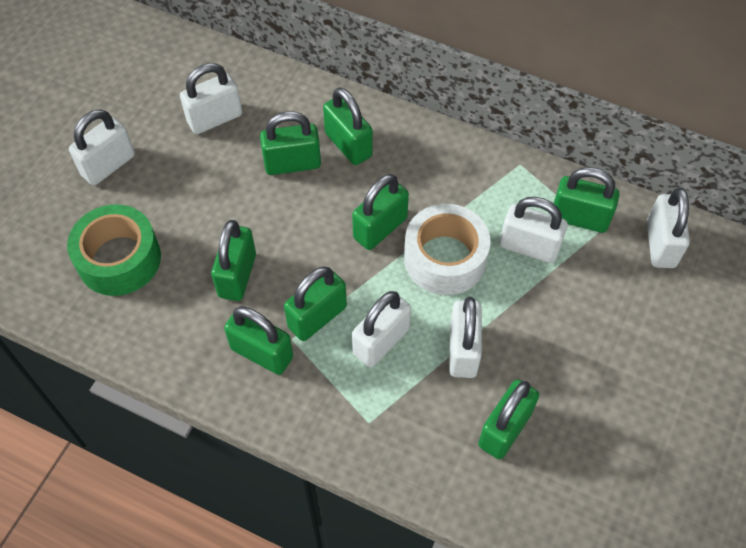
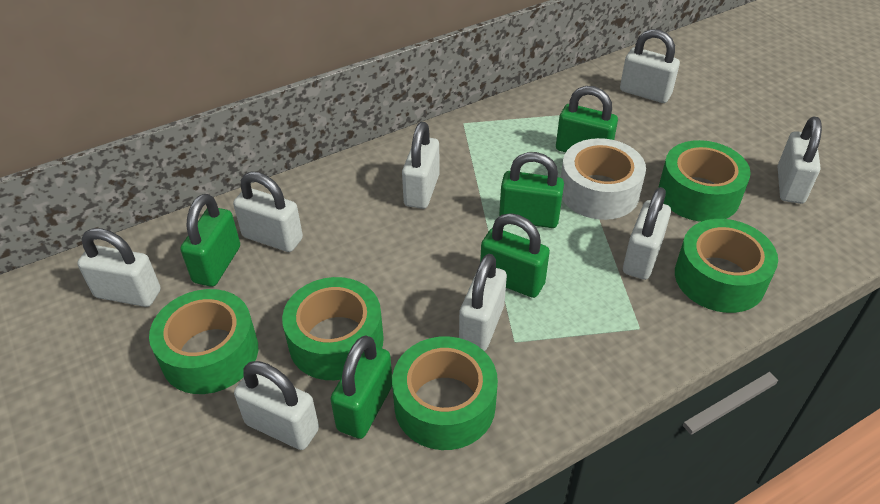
green padlock: 8 -> 5
green tape: 1 -> 5
white padlock: 6 -> 8

